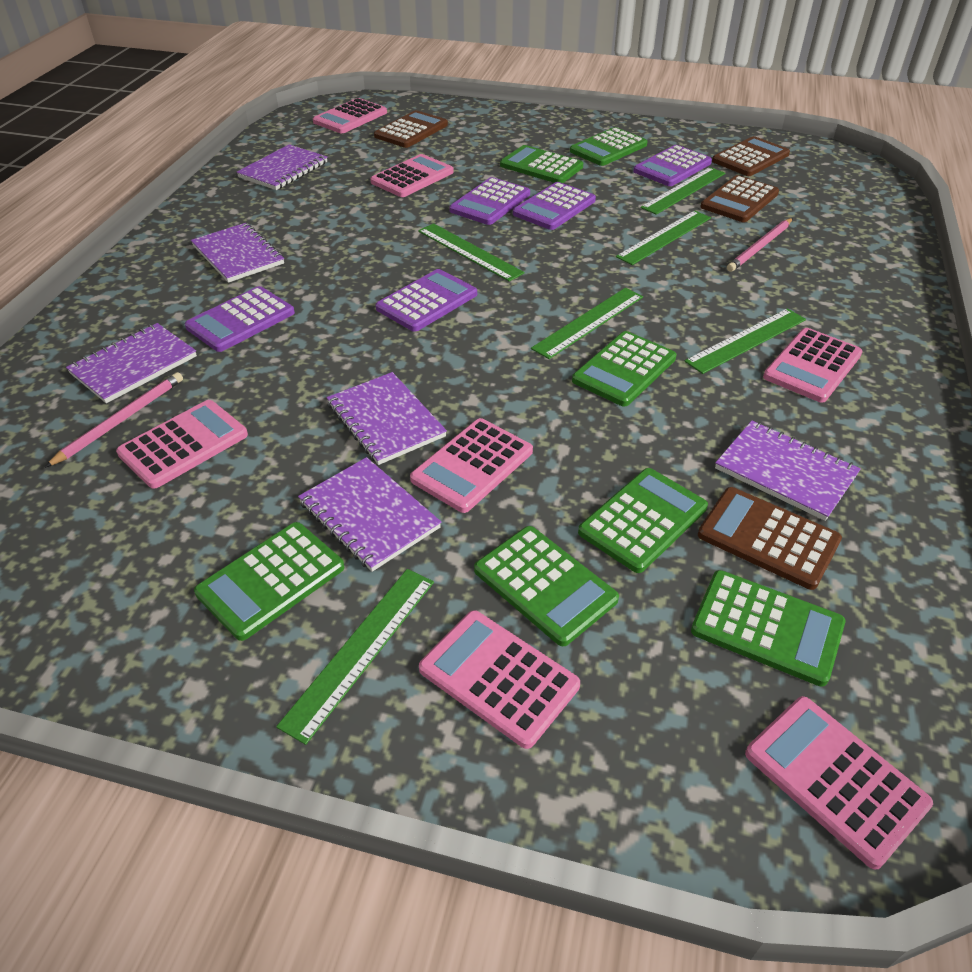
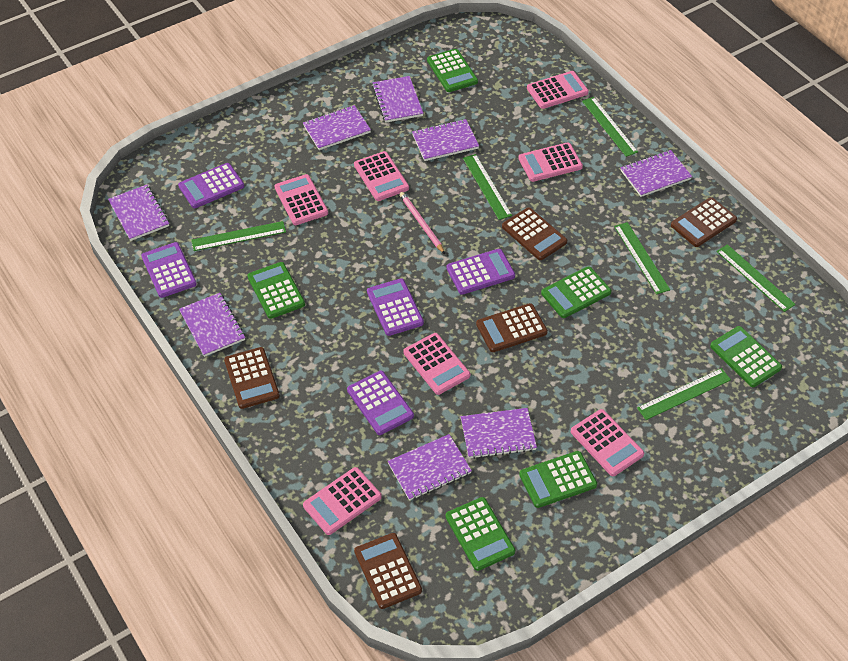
brown calculator: 4 -> 5
green calculator: 7 -> 6
pink pencil: 2 -> 1
purple notebook: 6 -> 8

